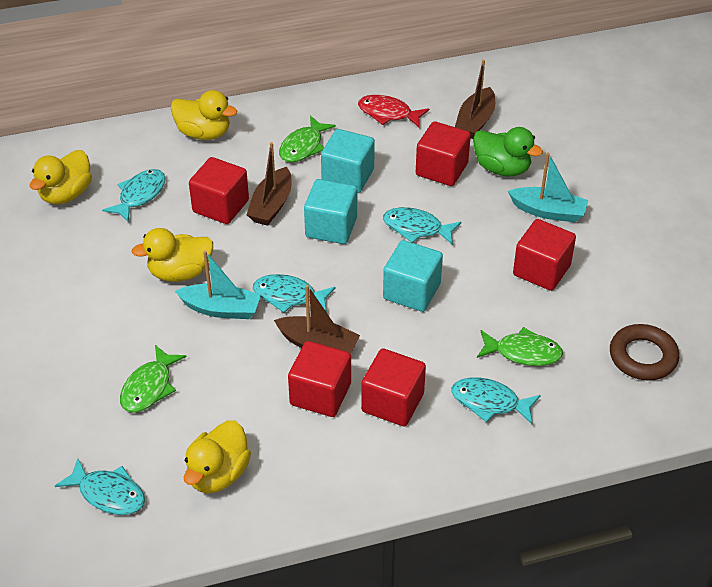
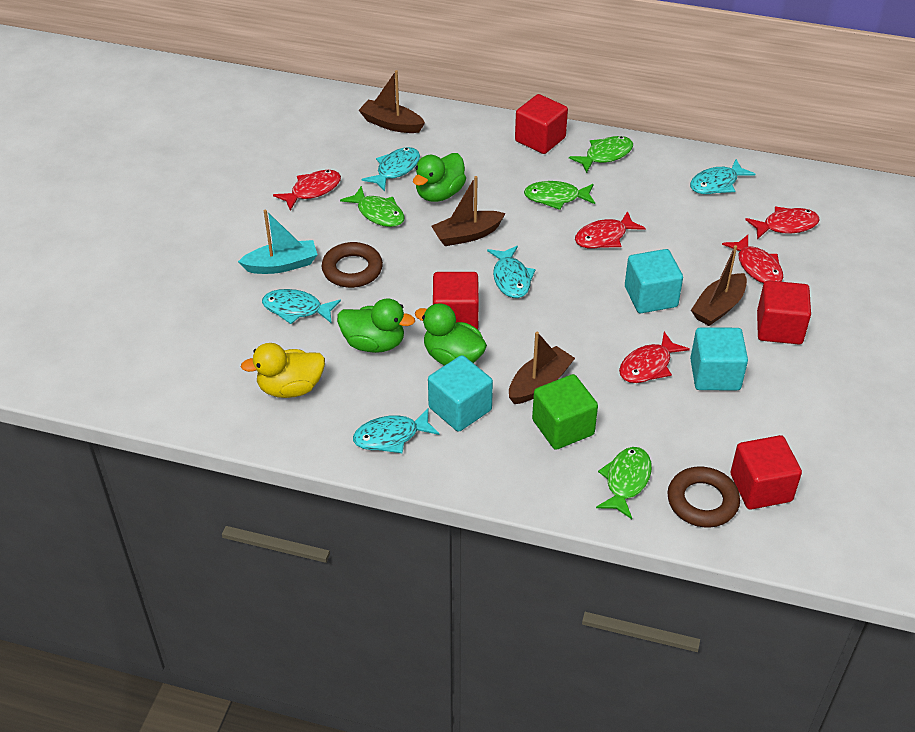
brown boat: 3 -> 4
brown ring: 1 -> 2
green cube: 0 -> 1
green duck: 1 -> 3
green fish: 3 -> 4
red cube: 5 -> 4
red fish: 1 -> 5
turquoise boat: 2 -> 1
yellow duck: 4 -> 1

